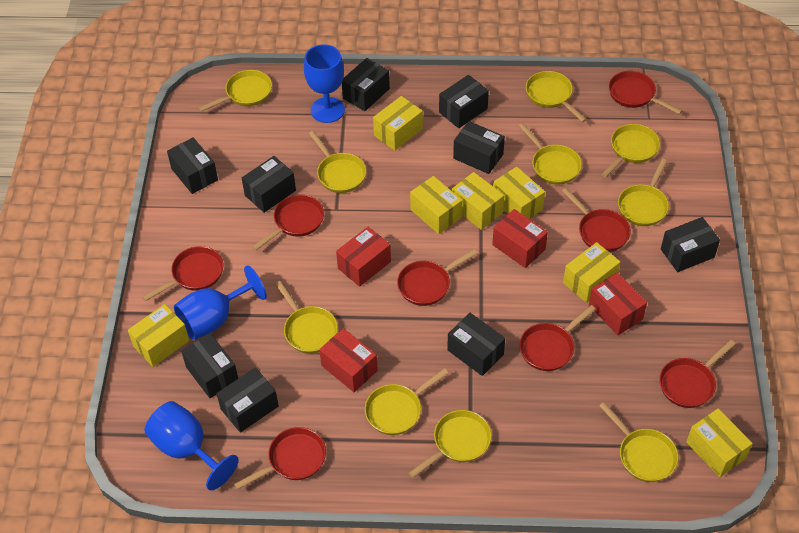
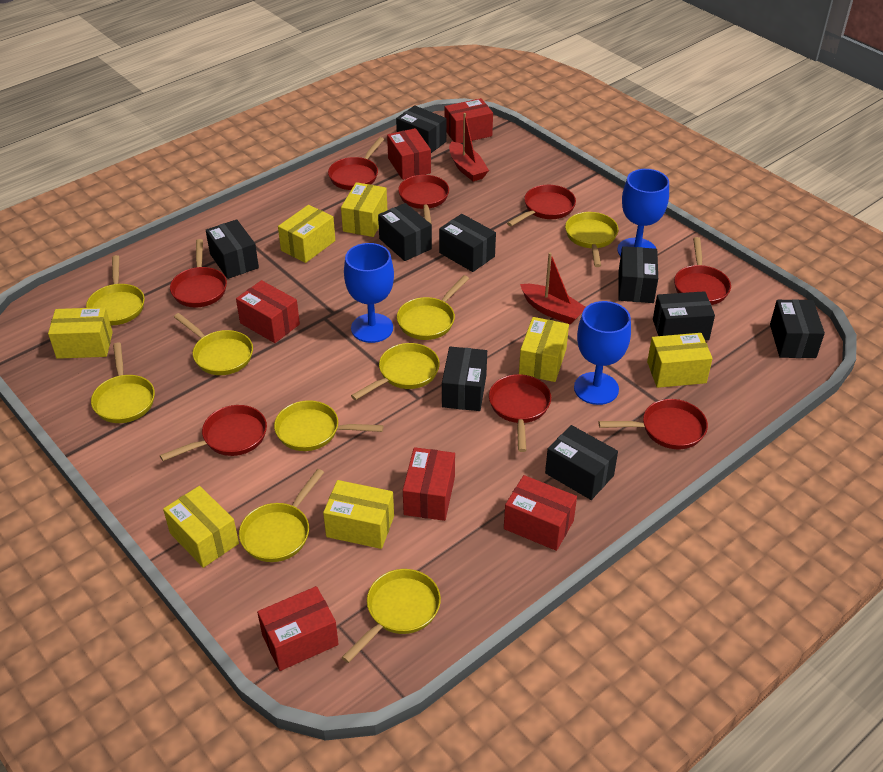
red boat: 0 -> 2
red box: 4 -> 6
yellow pan: 10 -> 9

